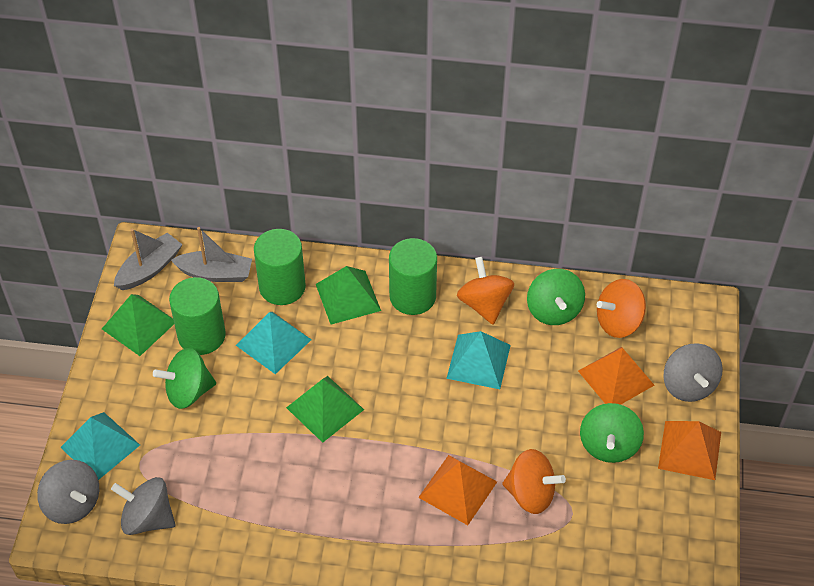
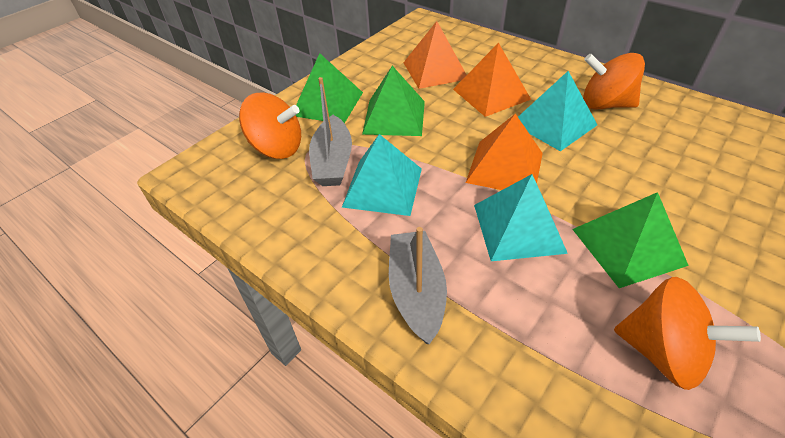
green cylinder: 3 -> 0
green spinning top: 3 -> 0
grey spinning top: 3 -> 0

